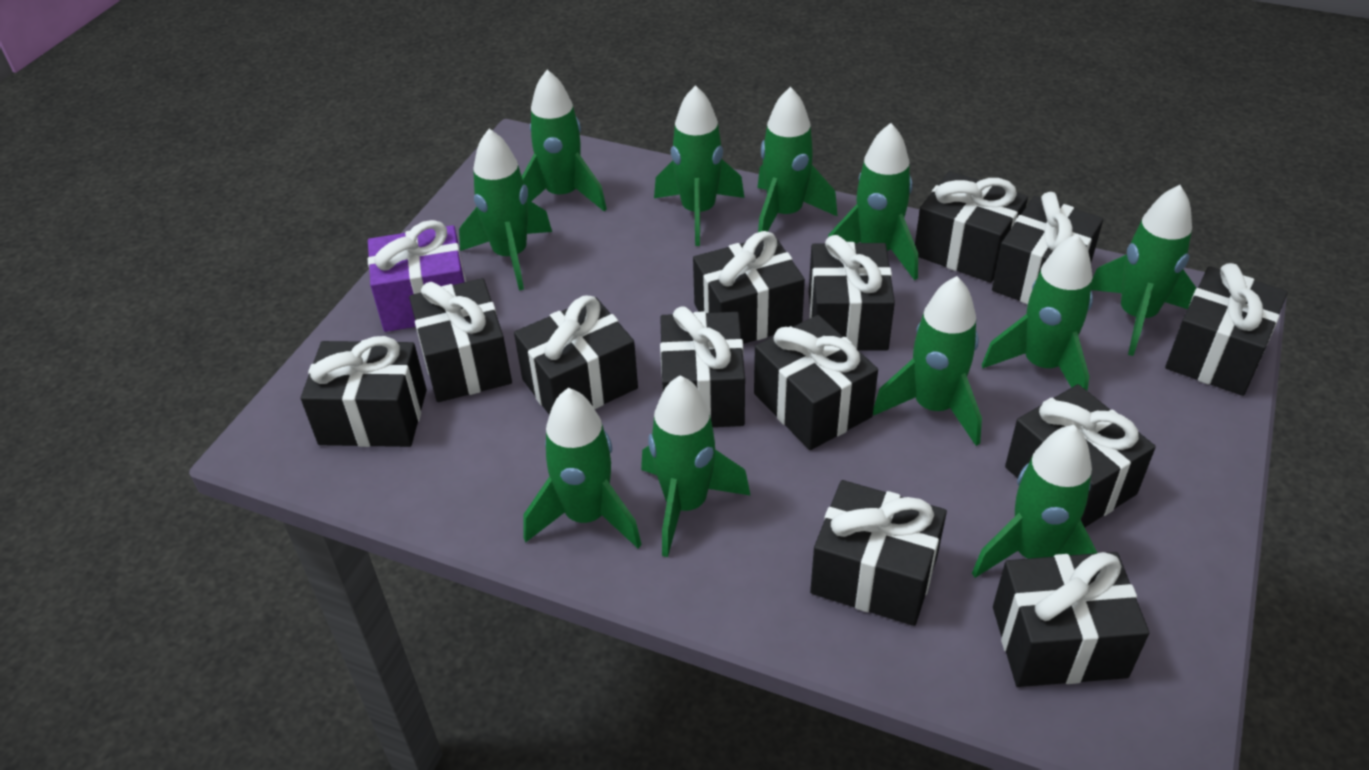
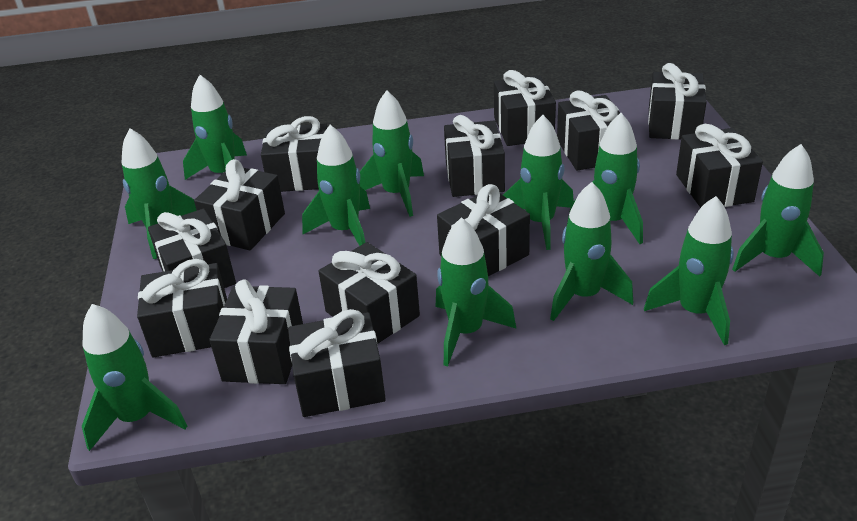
purple gift: 1 -> 0

